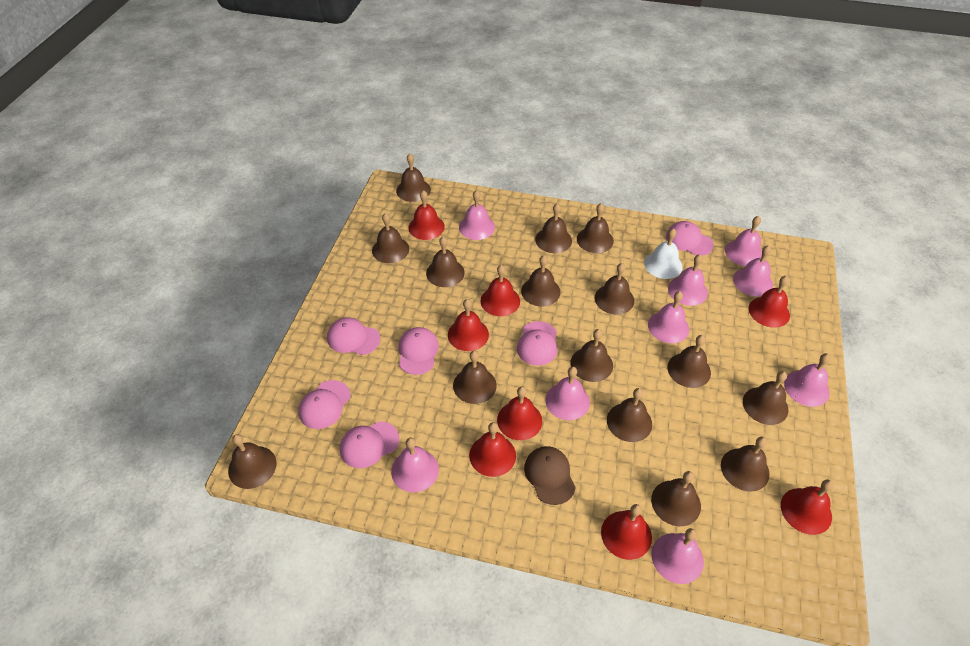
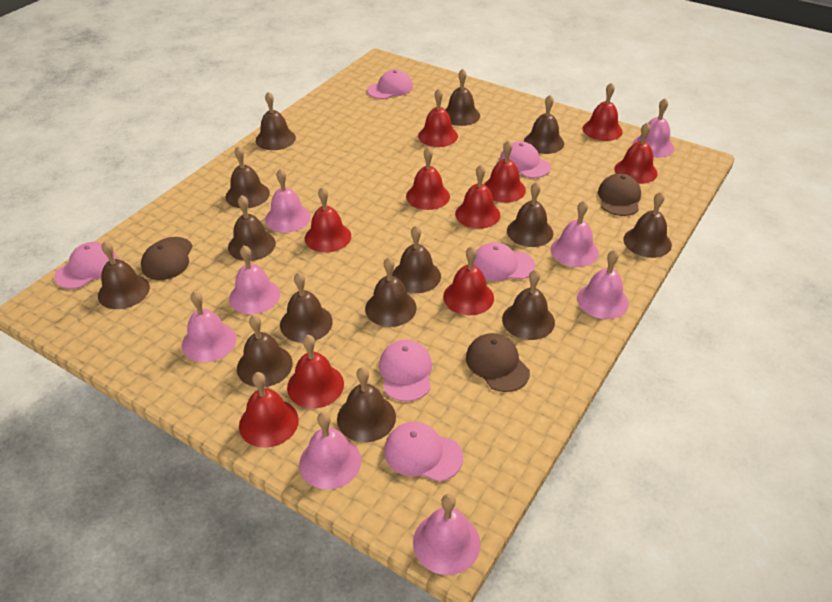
brown bell: 15 -> 14
brown cap: 1 -> 3
pink bell: 9 -> 8
red bell: 8 -> 10
white bell: 1 -> 0

